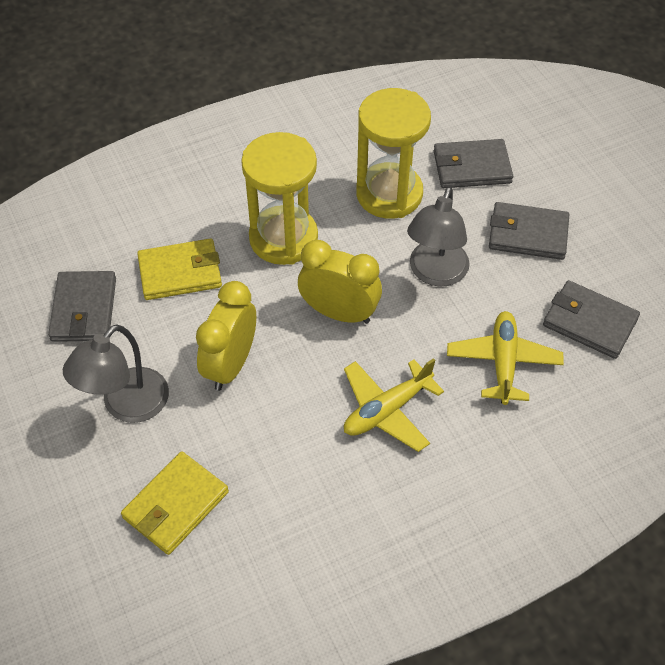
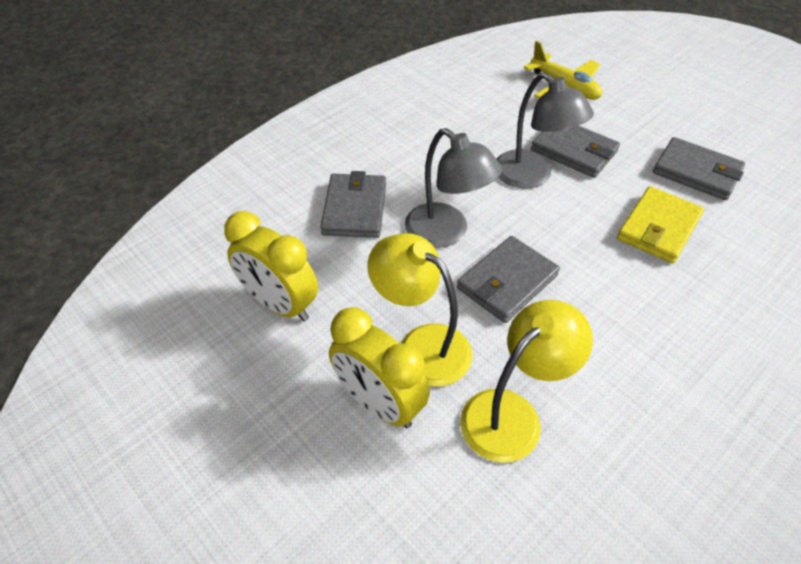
yellow hourglass: 2 -> 0
yellow lamp: 0 -> 2
yellow plane: 2 -> 1
yellow wallet: 2 -> 1

